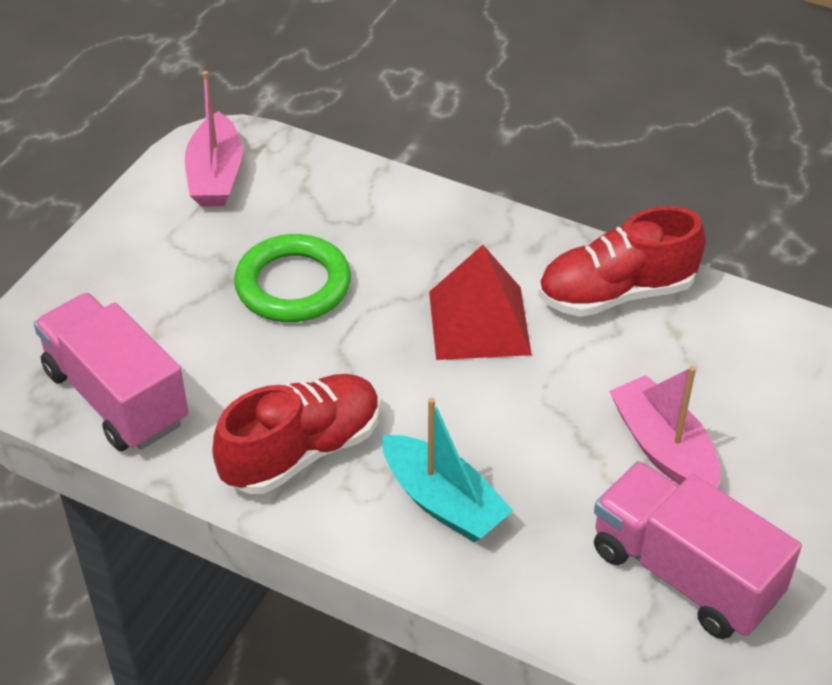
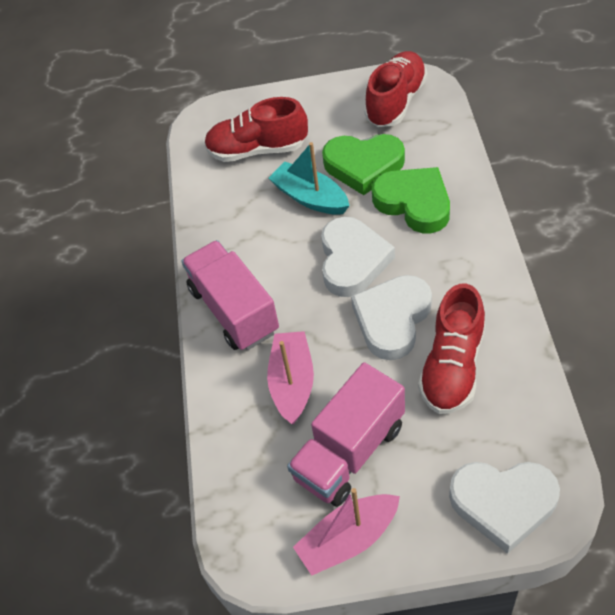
green heart: 0 -> 2
green ring: 1 -> 0
red pyramid: 1 -> 0
red shoe: 2 -> 3
white heart: 0 -> 3

